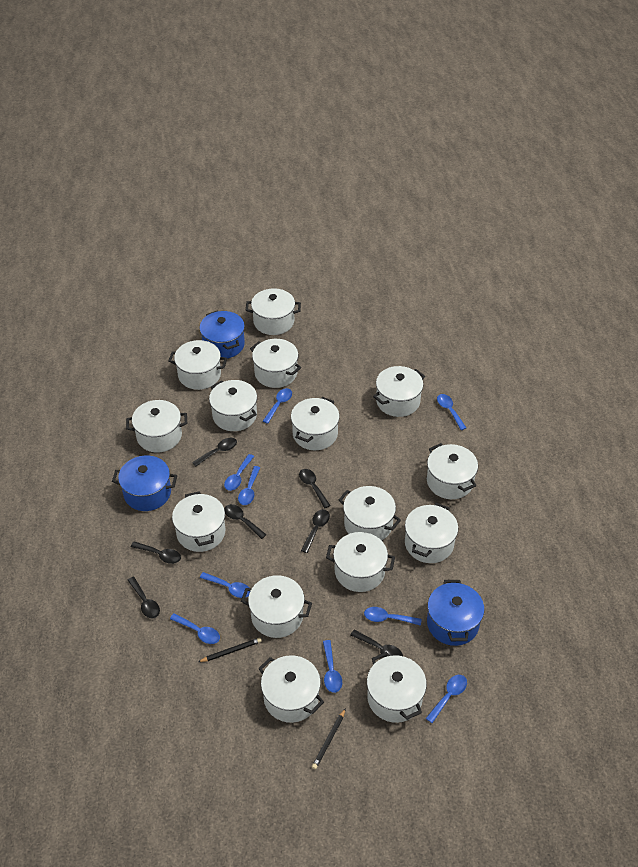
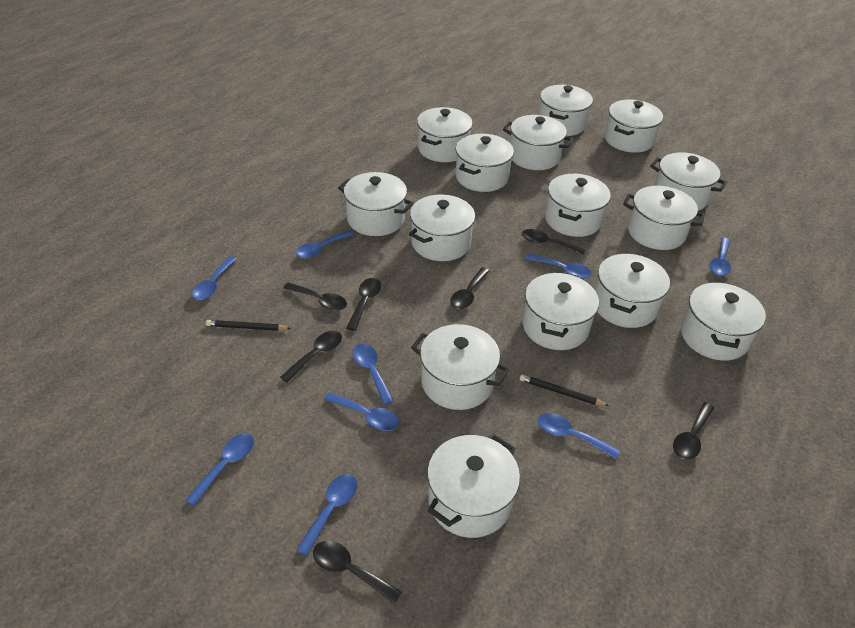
blue pot: 3 -> 0

